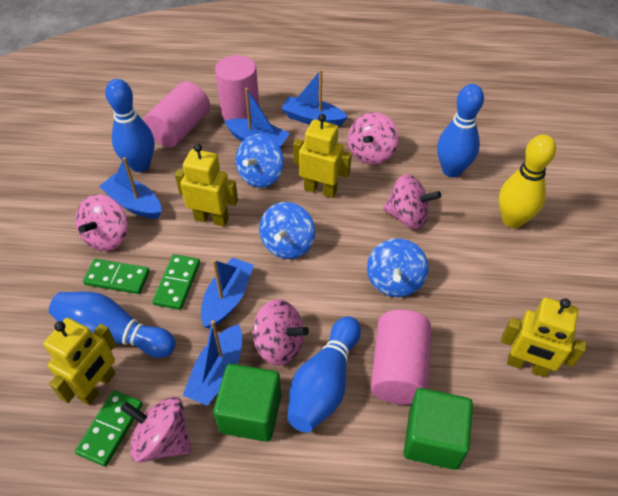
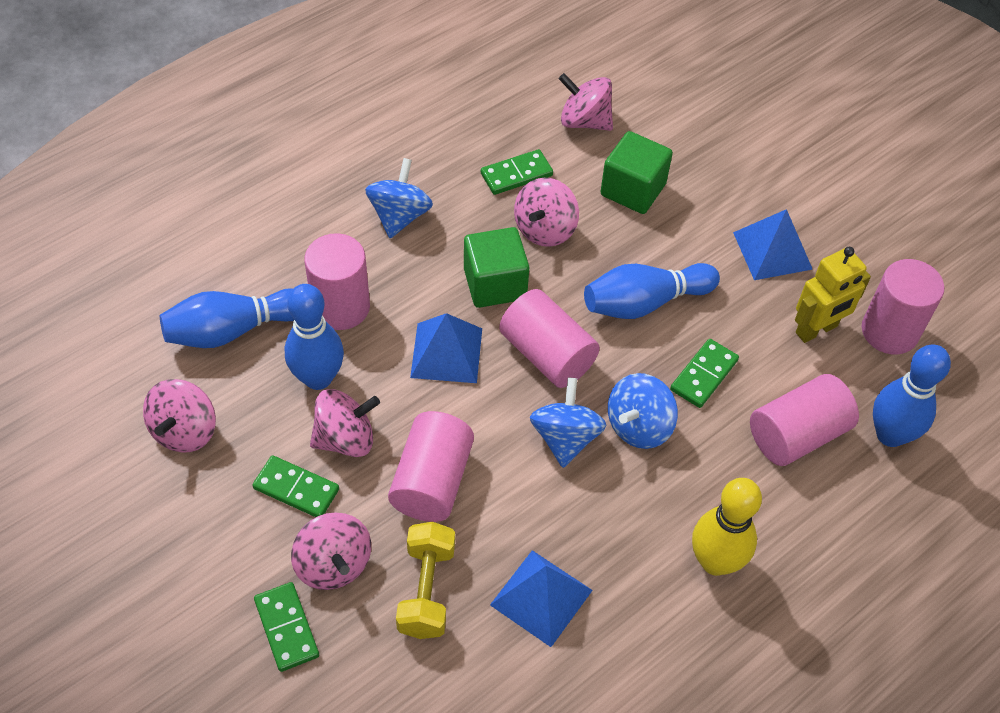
blue boat: 5 -> 0
blue pyramid: 0 -> 3
green domino: 3 -> 4
pink cylinder: 3 -> 5
yellow dumbbell: 0 -> 1
yellow robot: 4 -> 1

